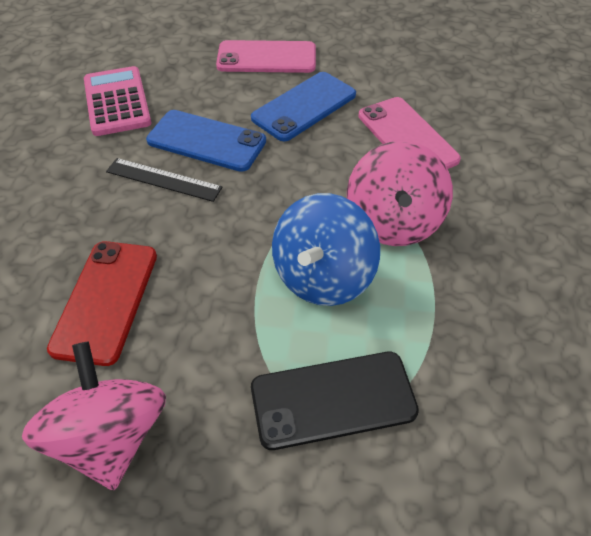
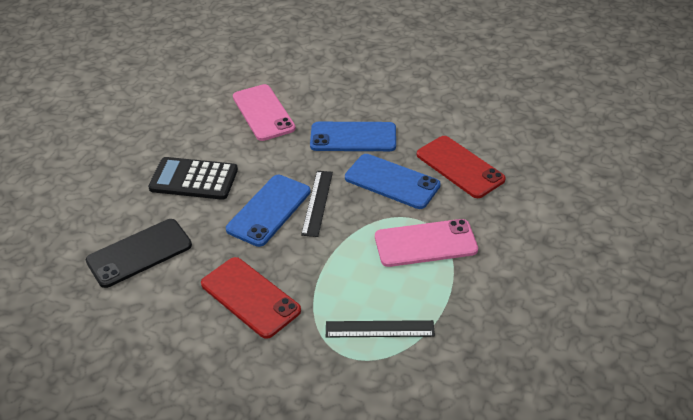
black calculator: 0 -> 1
black ruler: 1 -> 2
blue phone: 2 -> 3
blue spinning top: 1 -> 0
pink calculator: 1 -> 0
pink spinning top: 2 -> 0
red phone: 1 -> 2

